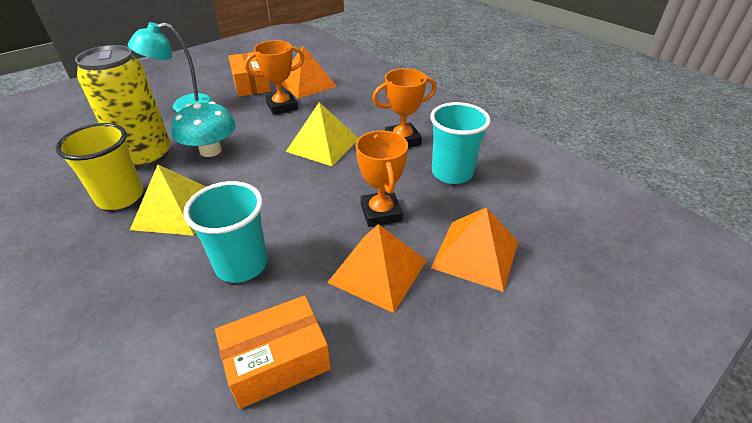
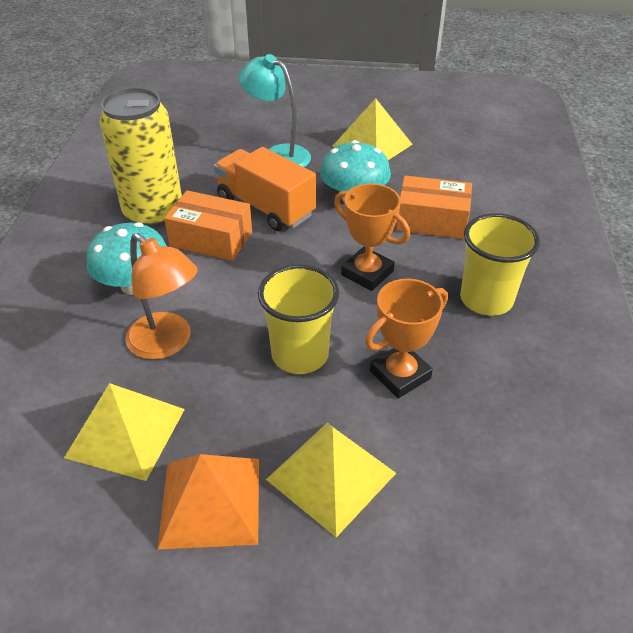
orange lamp: 0 -> 1
orange pyramid: 3 -> 1
orange trophy: 3 -> 2
orange truck: 0 -> 1
turquoise cup: 2 -> 0
turquoise mushroom: 1 -> 2
yellow cup: 1 -> 2
yellow pyramid: 2 -> 3

